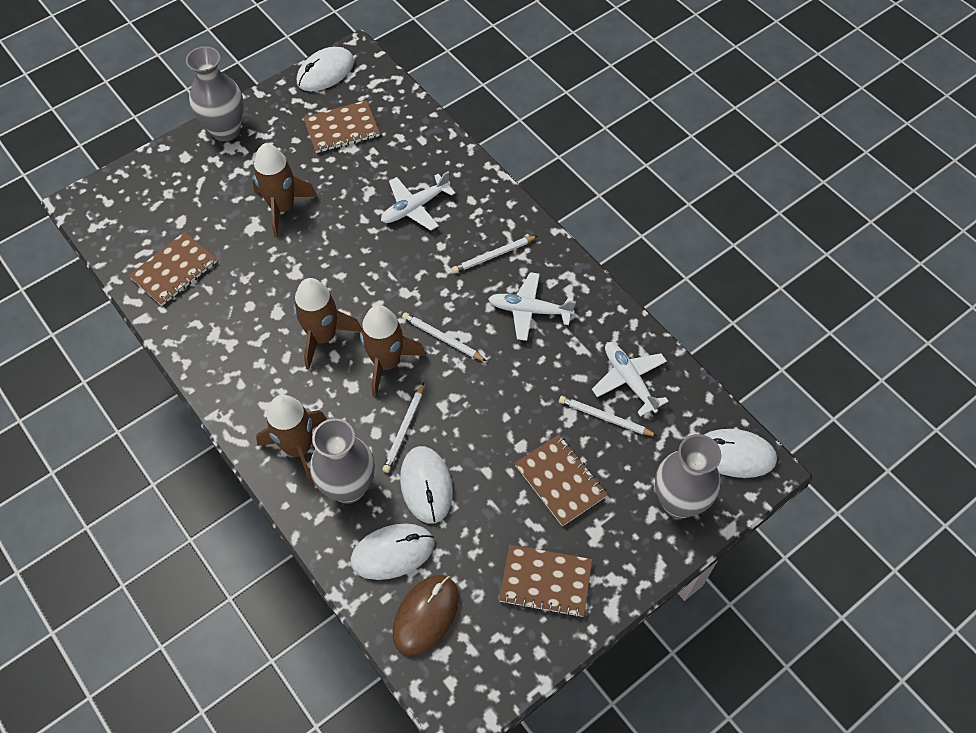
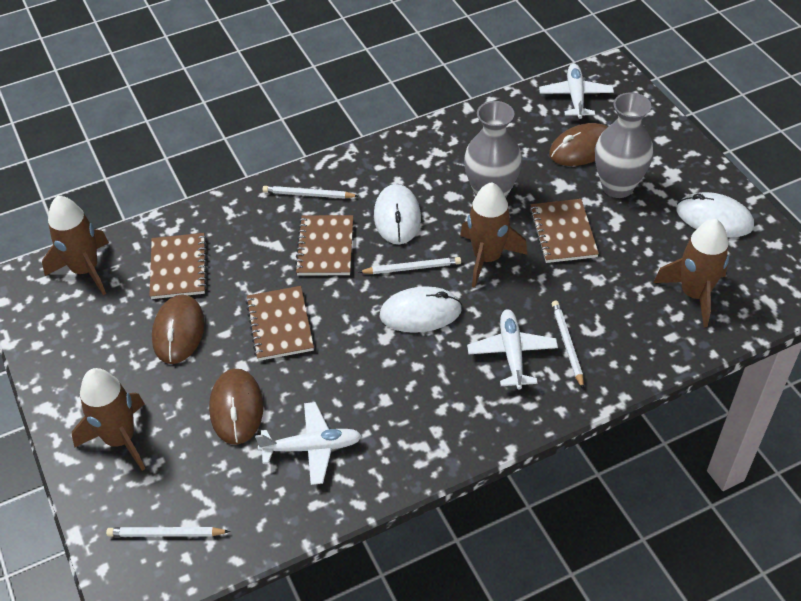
brown mouse: 1 -> 3
grey vase: 3 -> 2
white mouse: 4 -> 3

